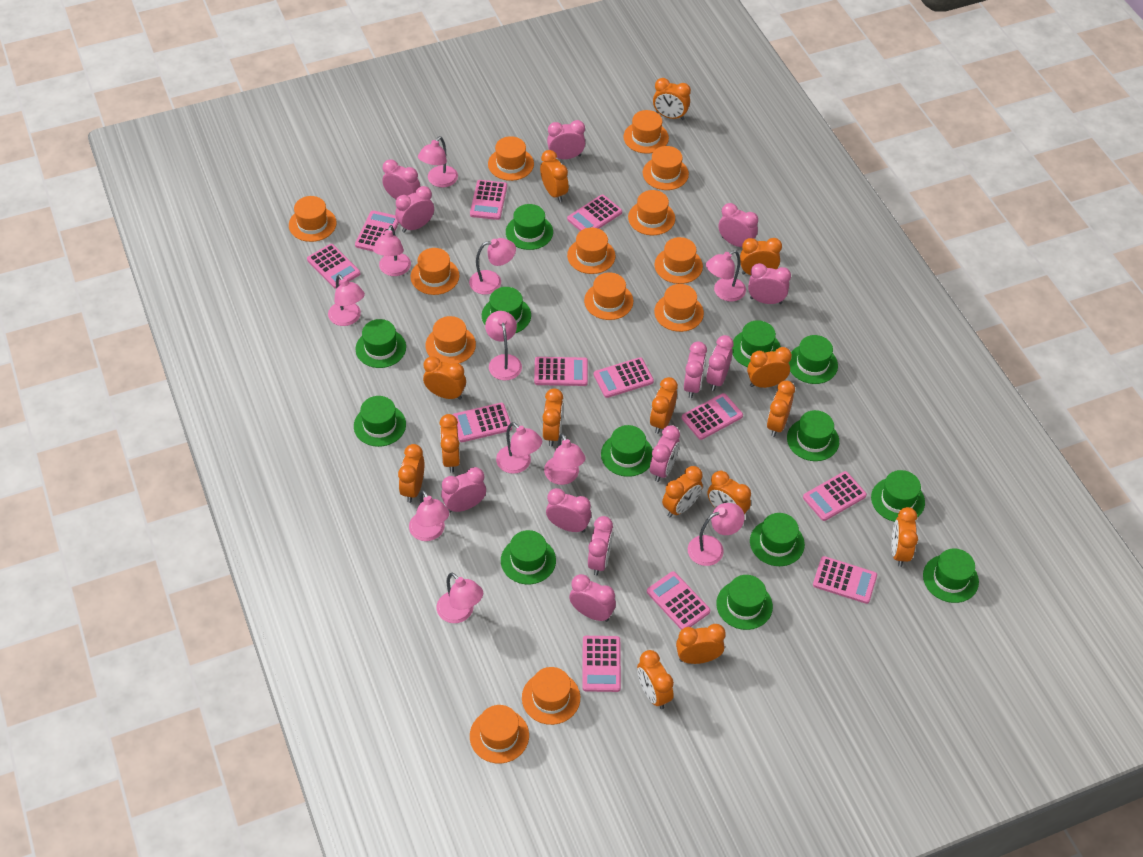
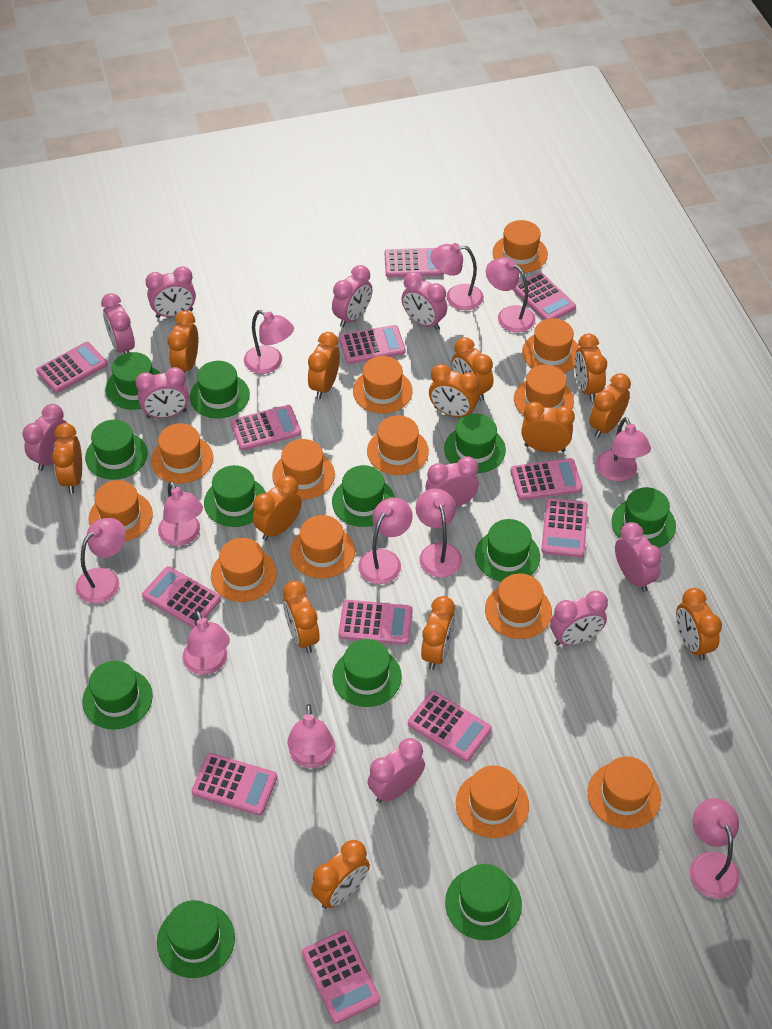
green hat: 13 -> 12
orange clock: 15 -> 13
pink clock: 12 -> 10

